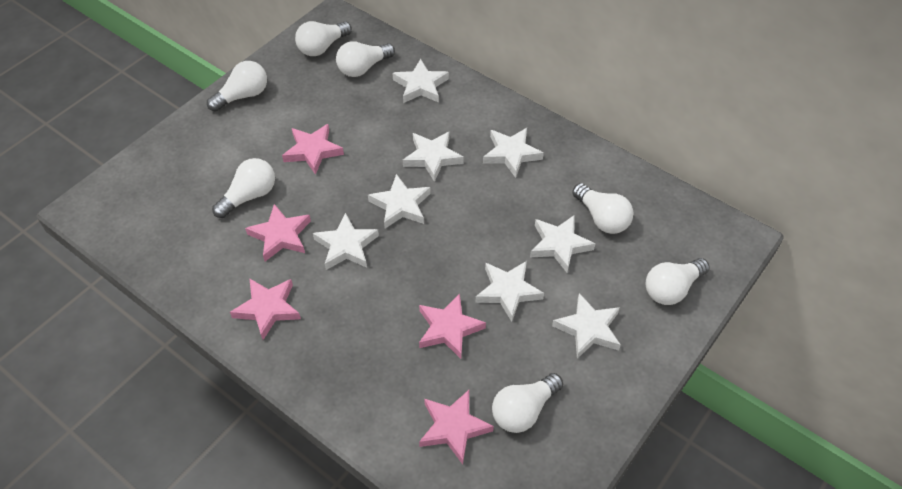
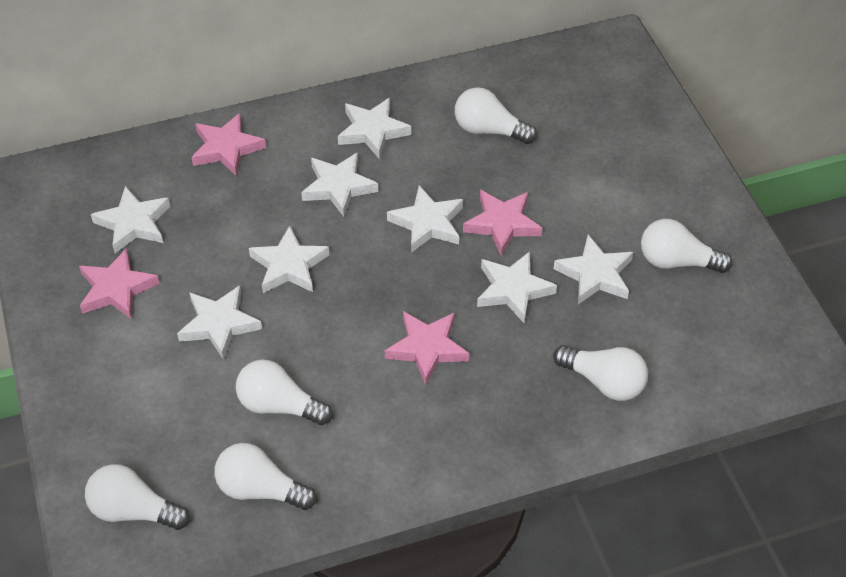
pink star: 5 -> 4
white light bulb: 7 -> 6

